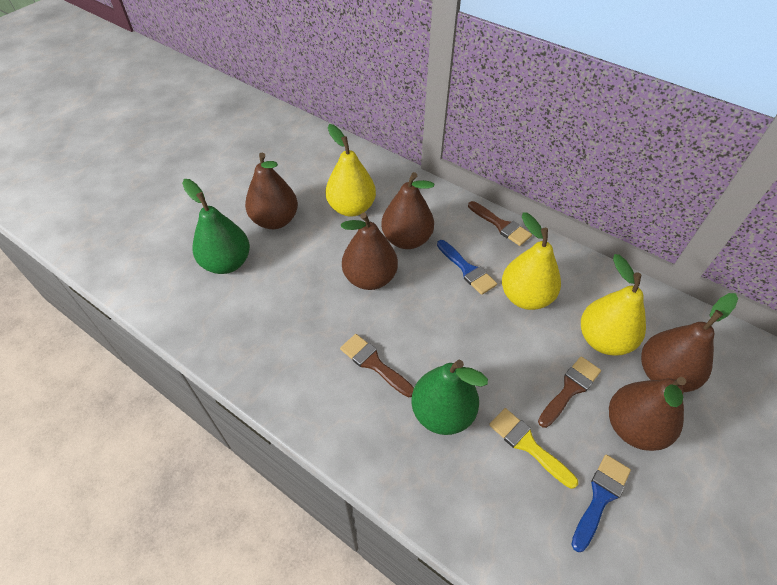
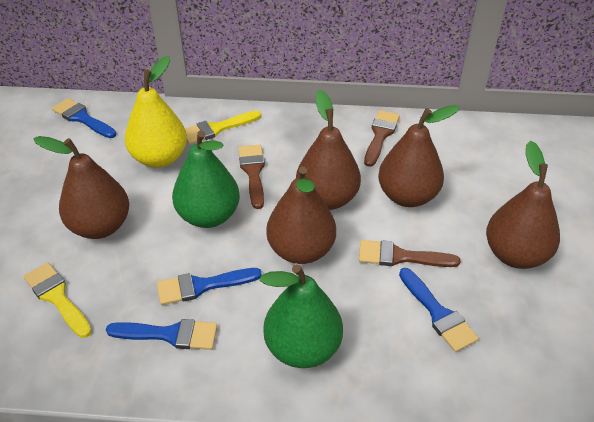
blue brush: 2 -> 4
yellow brush: 1 -> 2
yellow pear: 3 -> 1

